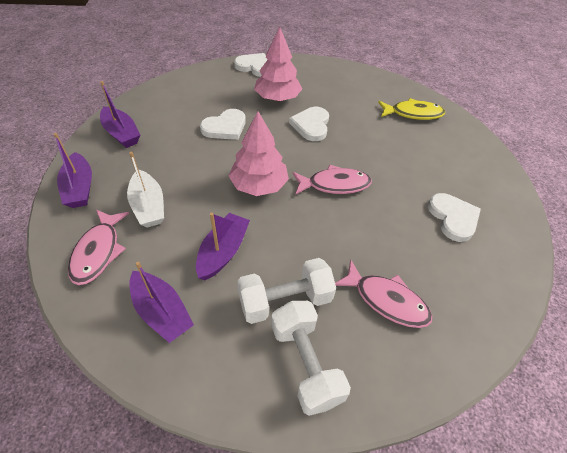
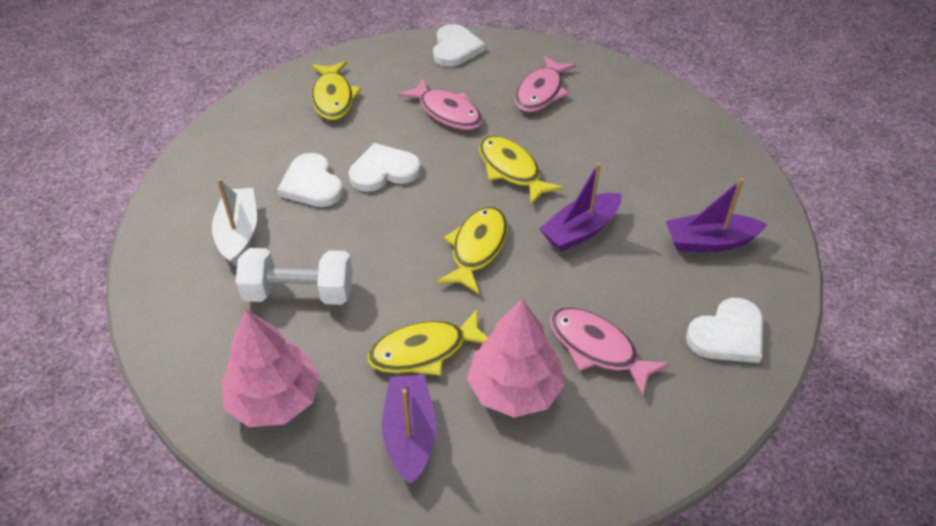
purple boat: 4 -> 3
white dumbbell: 2 -> 1
yellow fish: 1 -> 4

